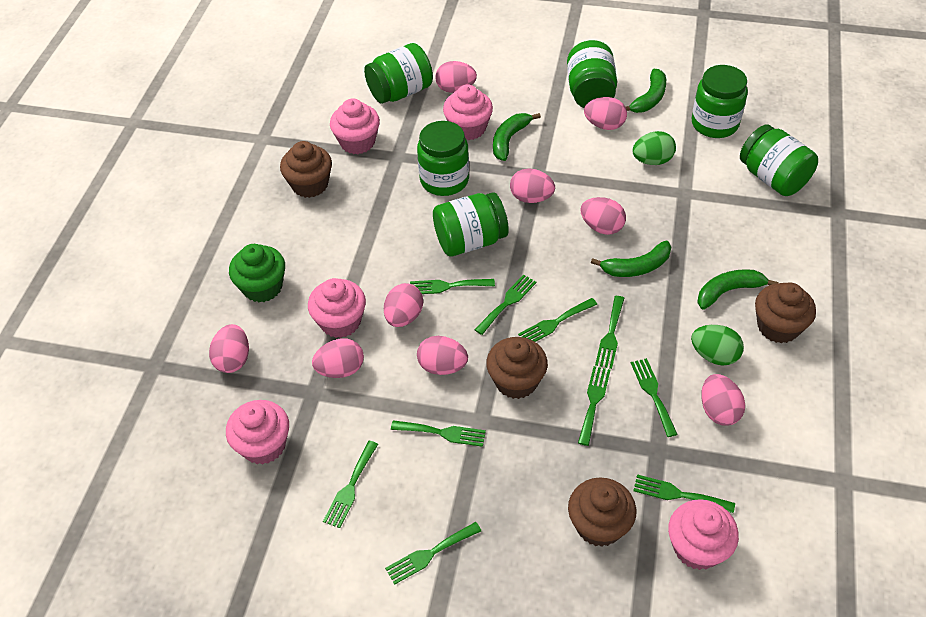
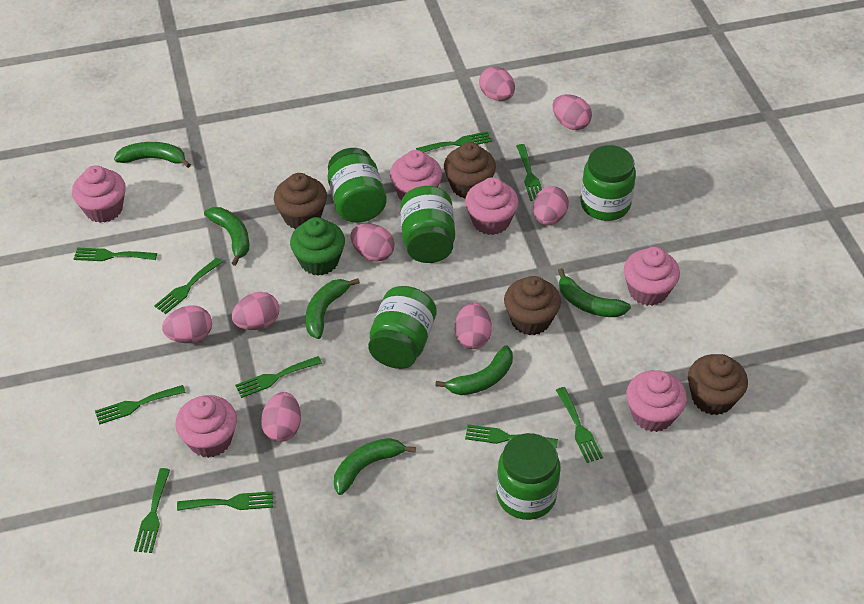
green banana: 4 -> 6
green egg: 2 -> 0
green jar: 6 -> 5
pink cupcake: 5 -> 6
pink egg: 9 -> 8

